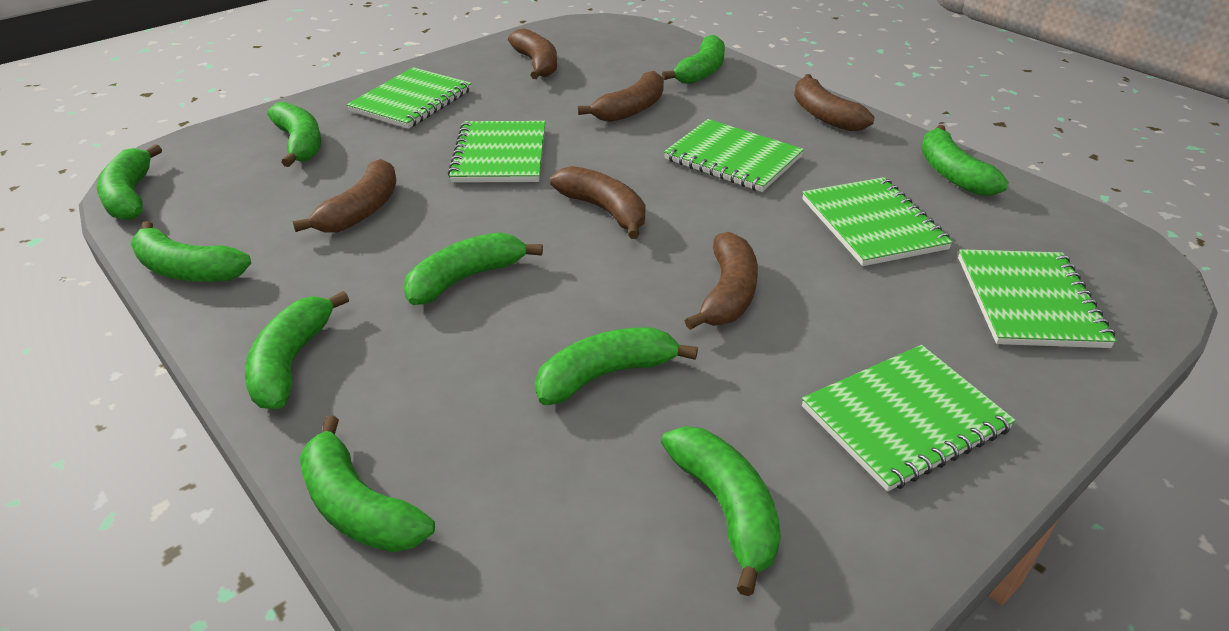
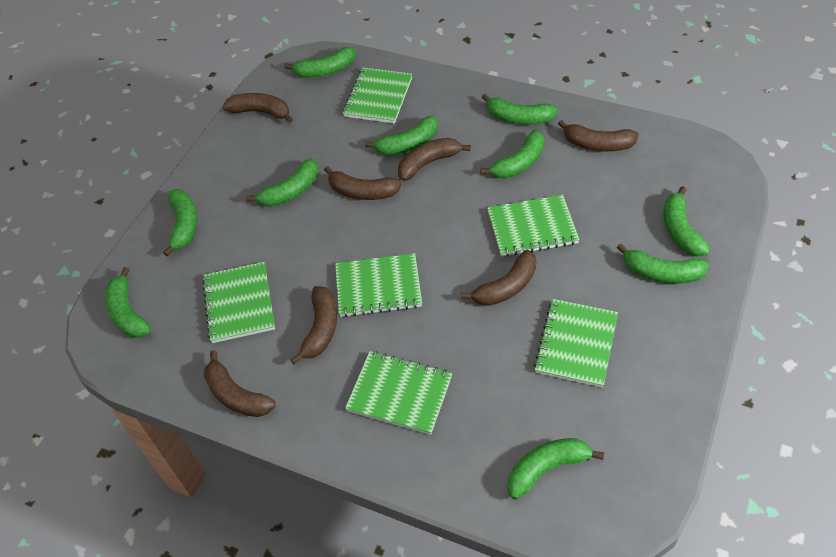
brown banana: 6 -> 7

